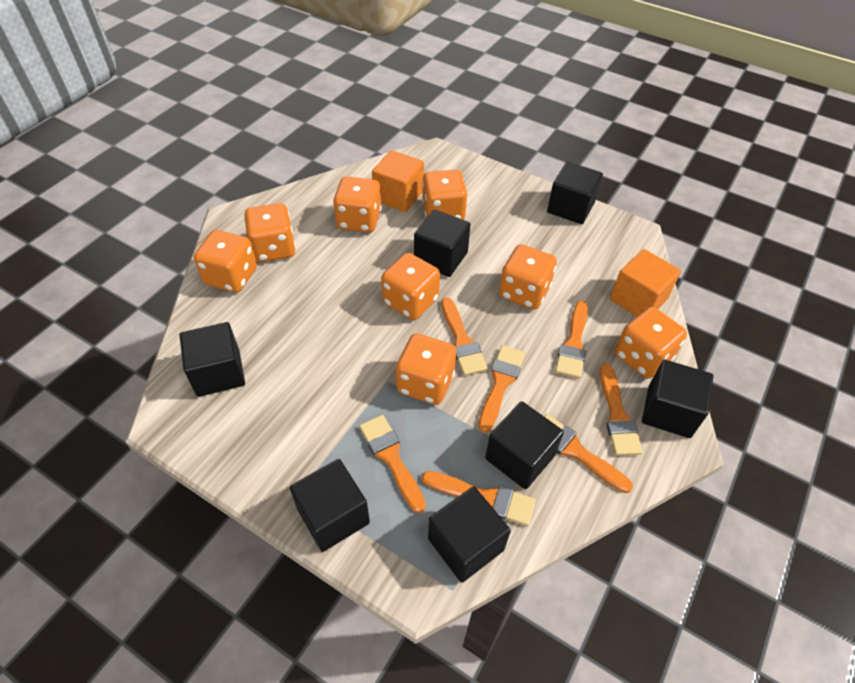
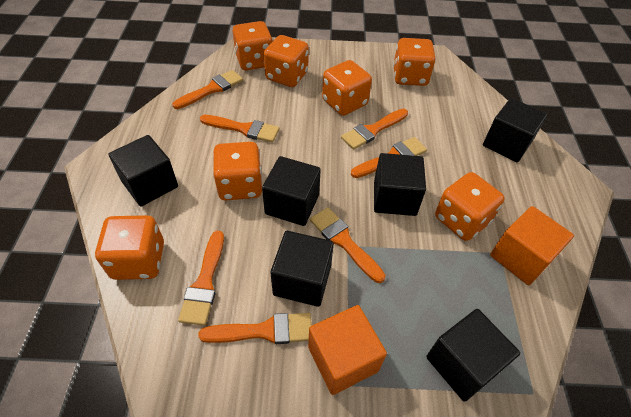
black cube: 7 -> 6
orange dice: 8 -> 7

